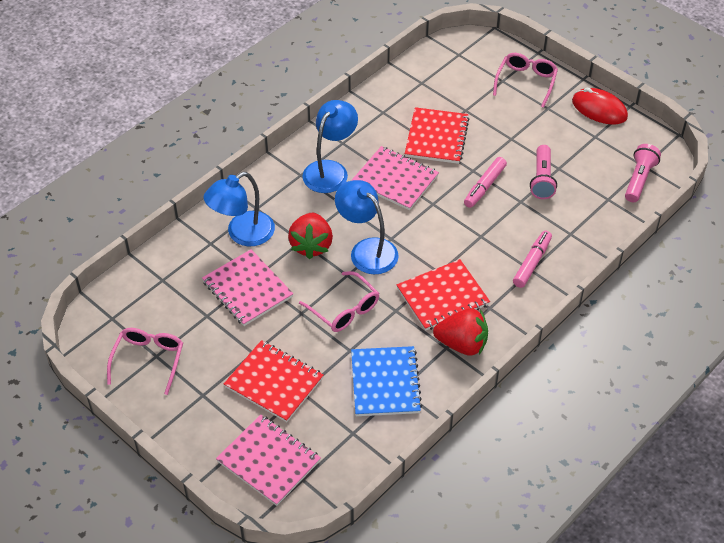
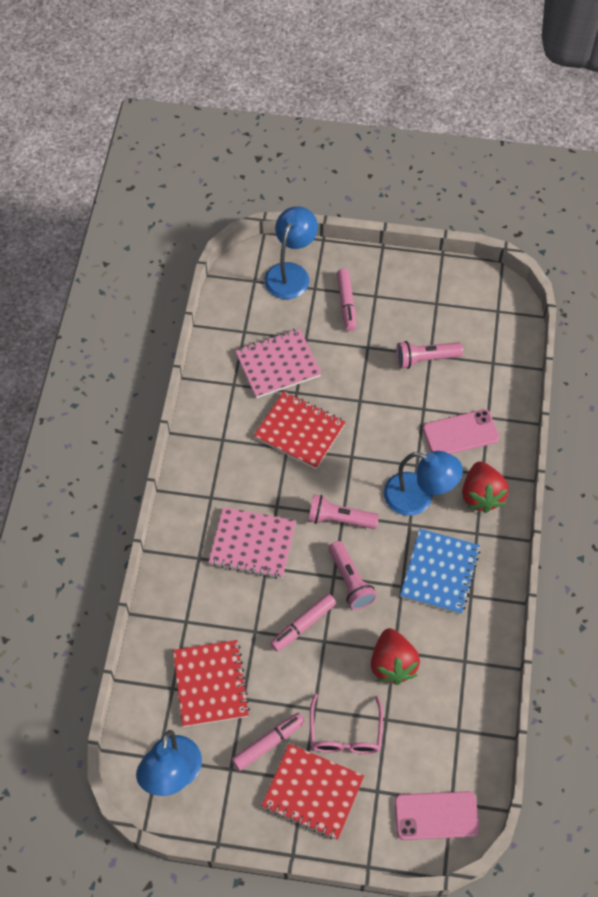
pink flashlight: 2 -> 3
pink glasses: 3 -> 1
pink marker: 2 -> 3
pink notebook: 3 -> 2
pink phone: 0 -> 2
red mouse: 1 -> 0

